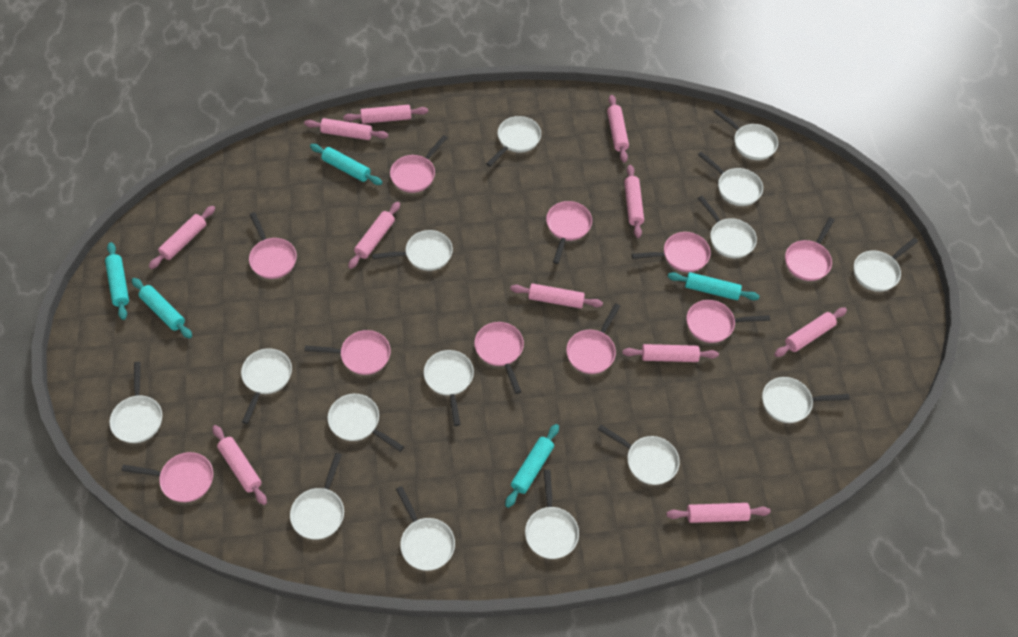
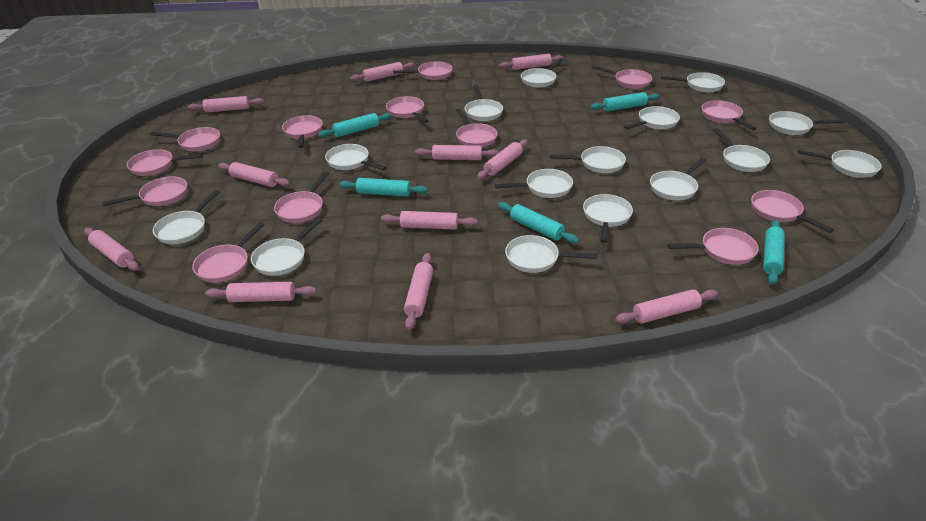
pink pan: 10 -> 13

